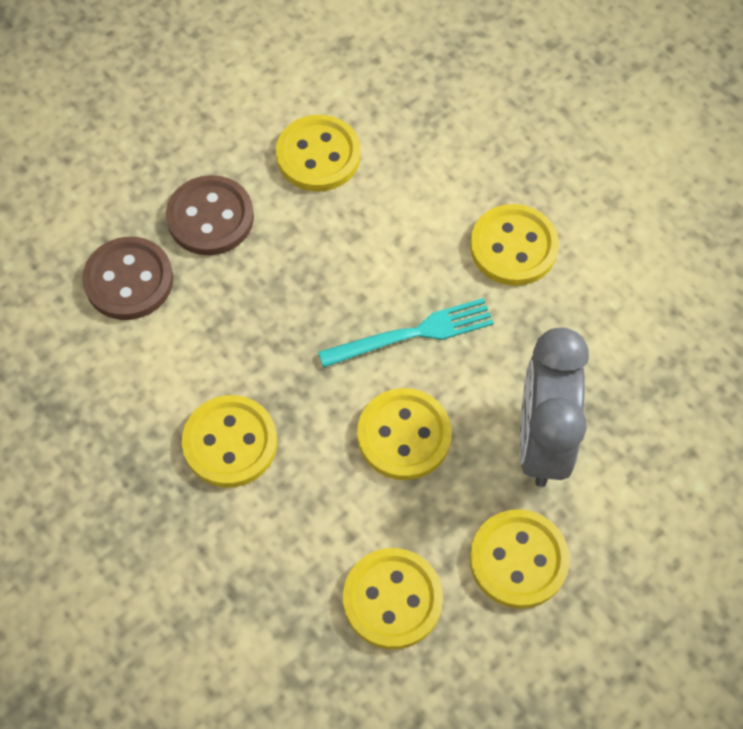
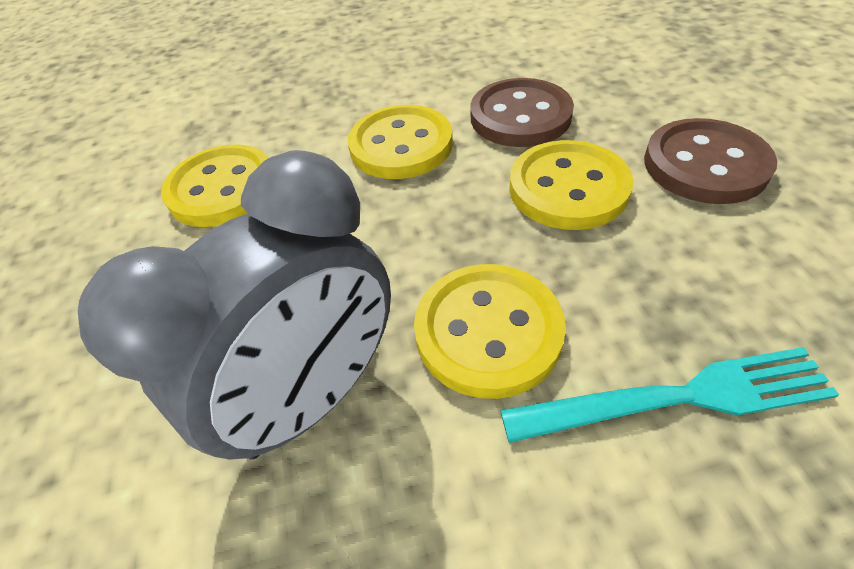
yellow button: 6 -> 4

